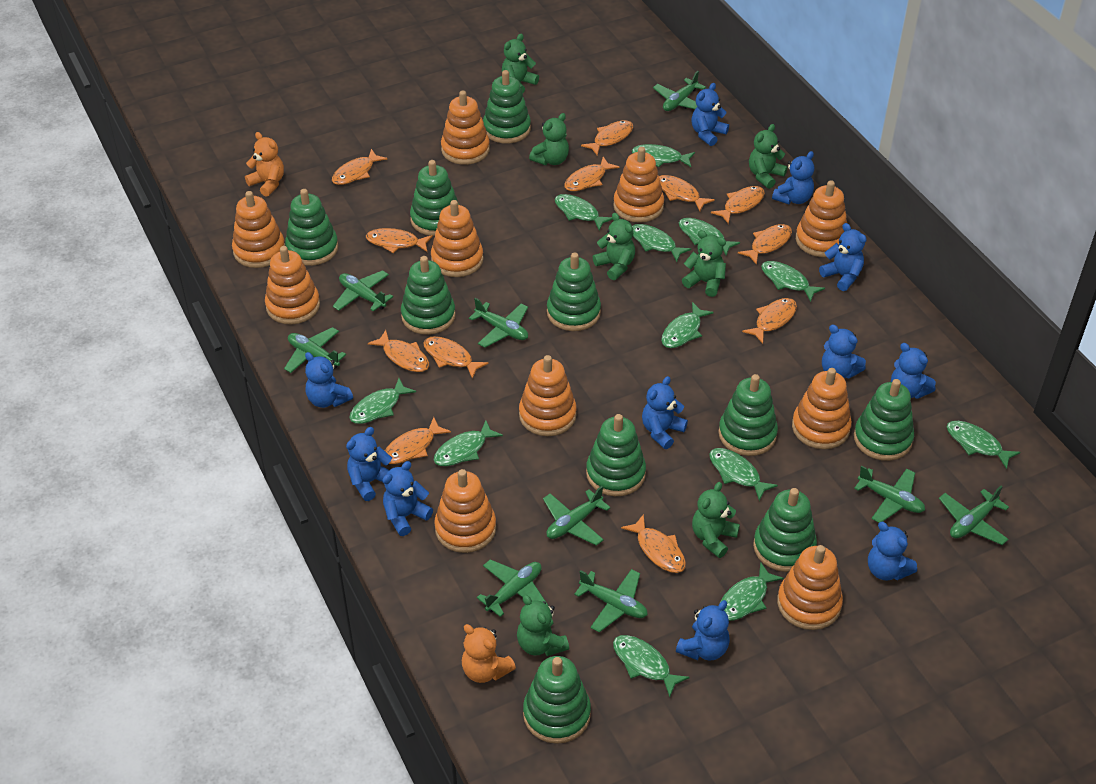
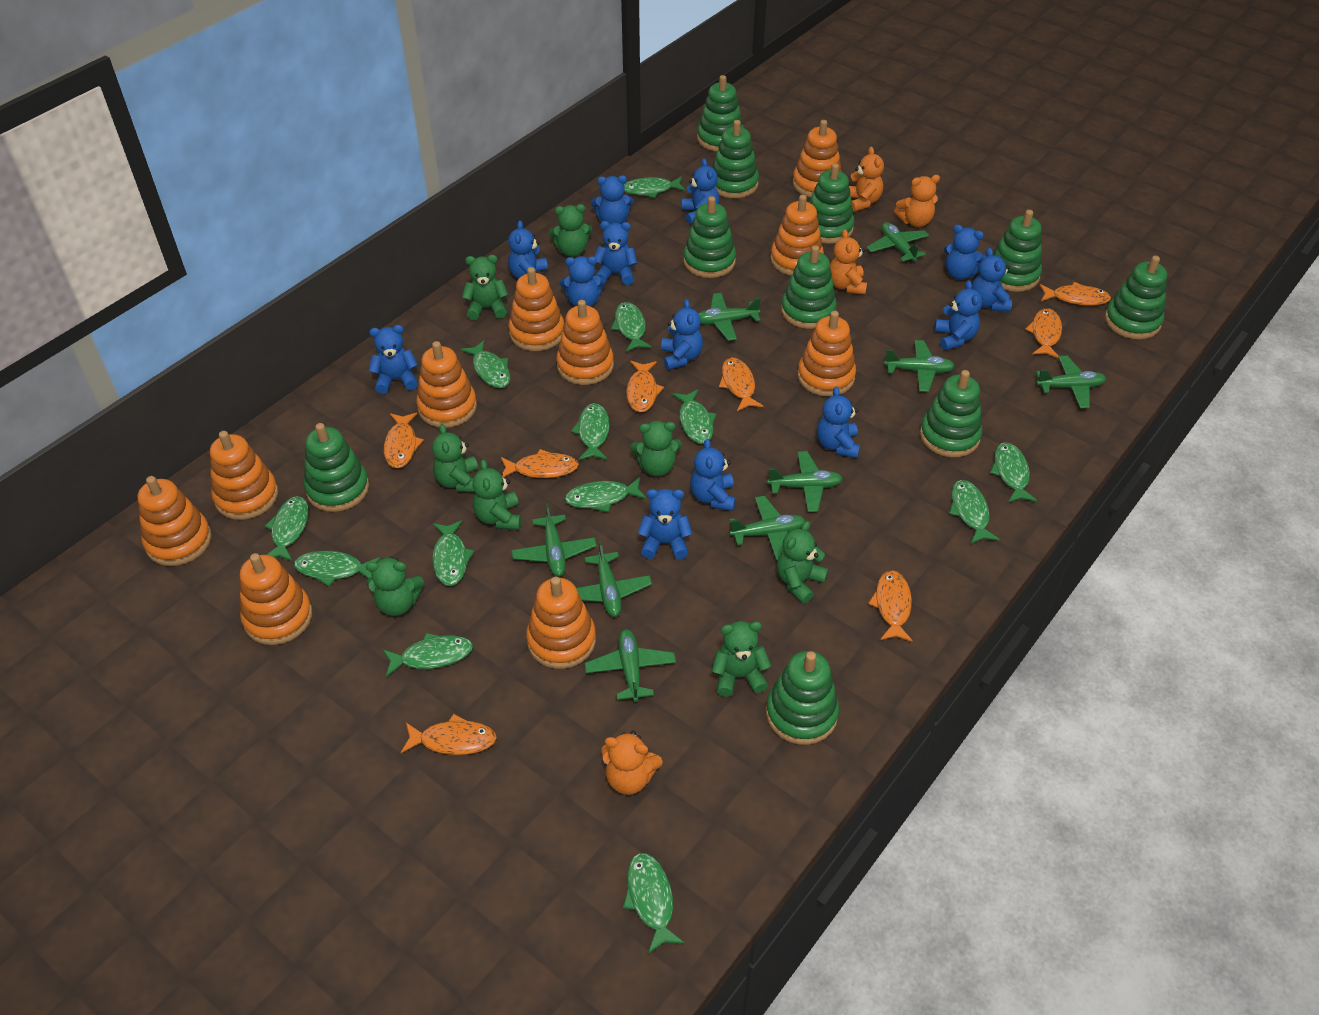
blue teddy bear: 11 -> 13
green fish: 12 -> 13
green teddy bear: 7 -> 8
orange fish: 12 -> 8
orange teddy bear: 2 -> 4

